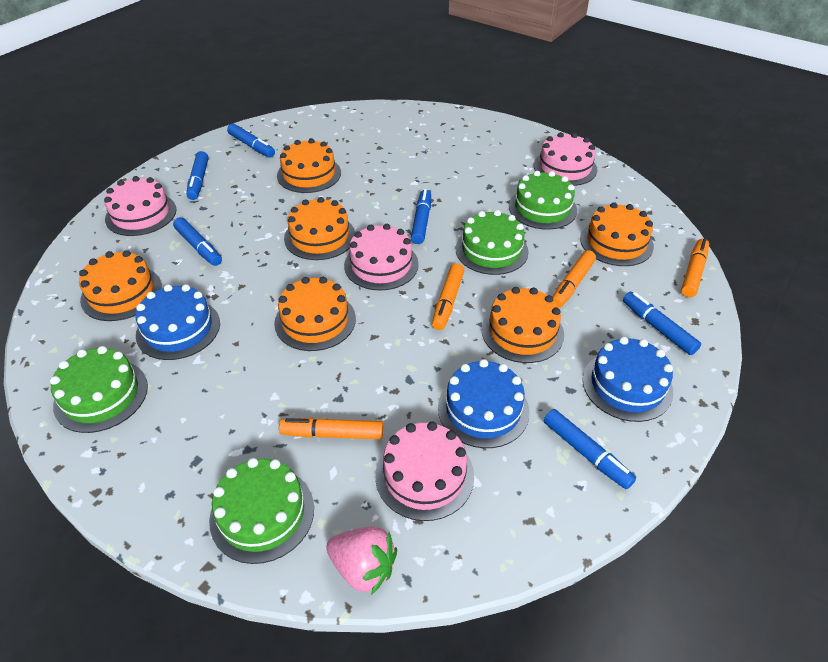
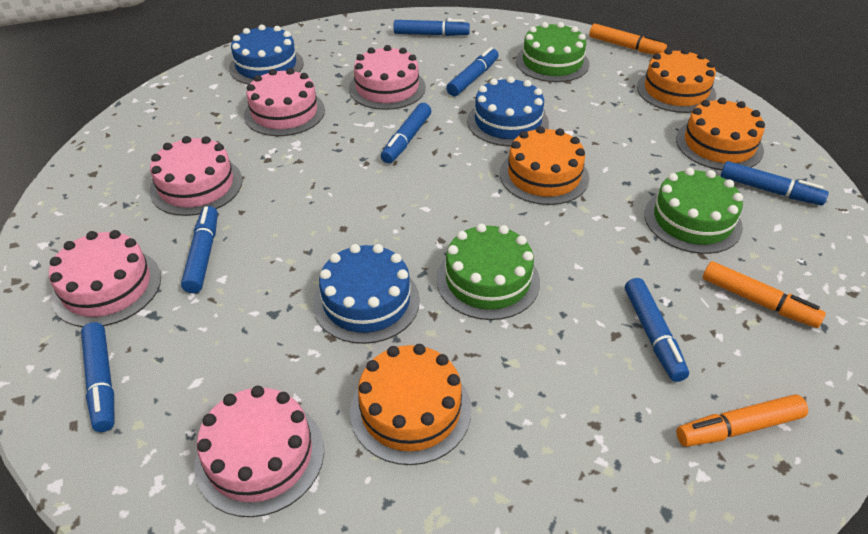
blue marker: 6 -> 7
green cake: 4 -> 3
orange cake: 6 -> 4
orange marker: 4 -> 3
pink cake: 4 -> 5
pink strawberry: 1 -> 0

